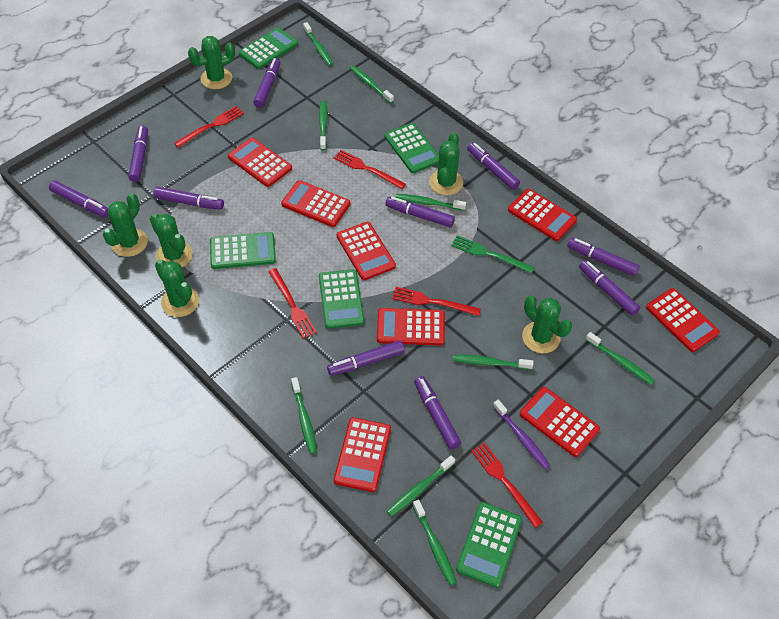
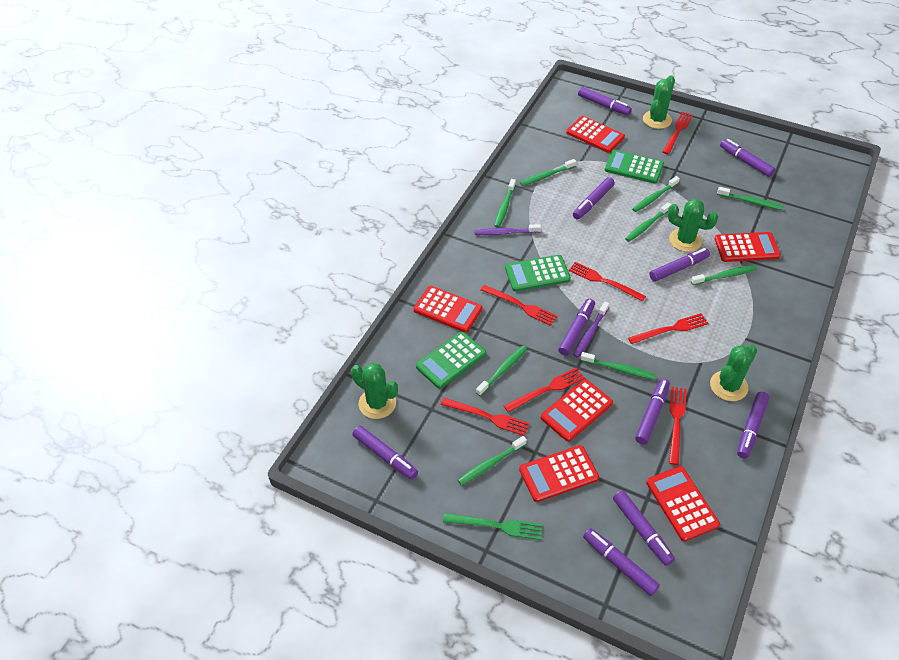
green cactus: 6 -> 4
green calculator: 5 -> 3
purple toothbrush: 1 -> 2
red calculator: 8 -> 6
red fork: 5 -> 7

